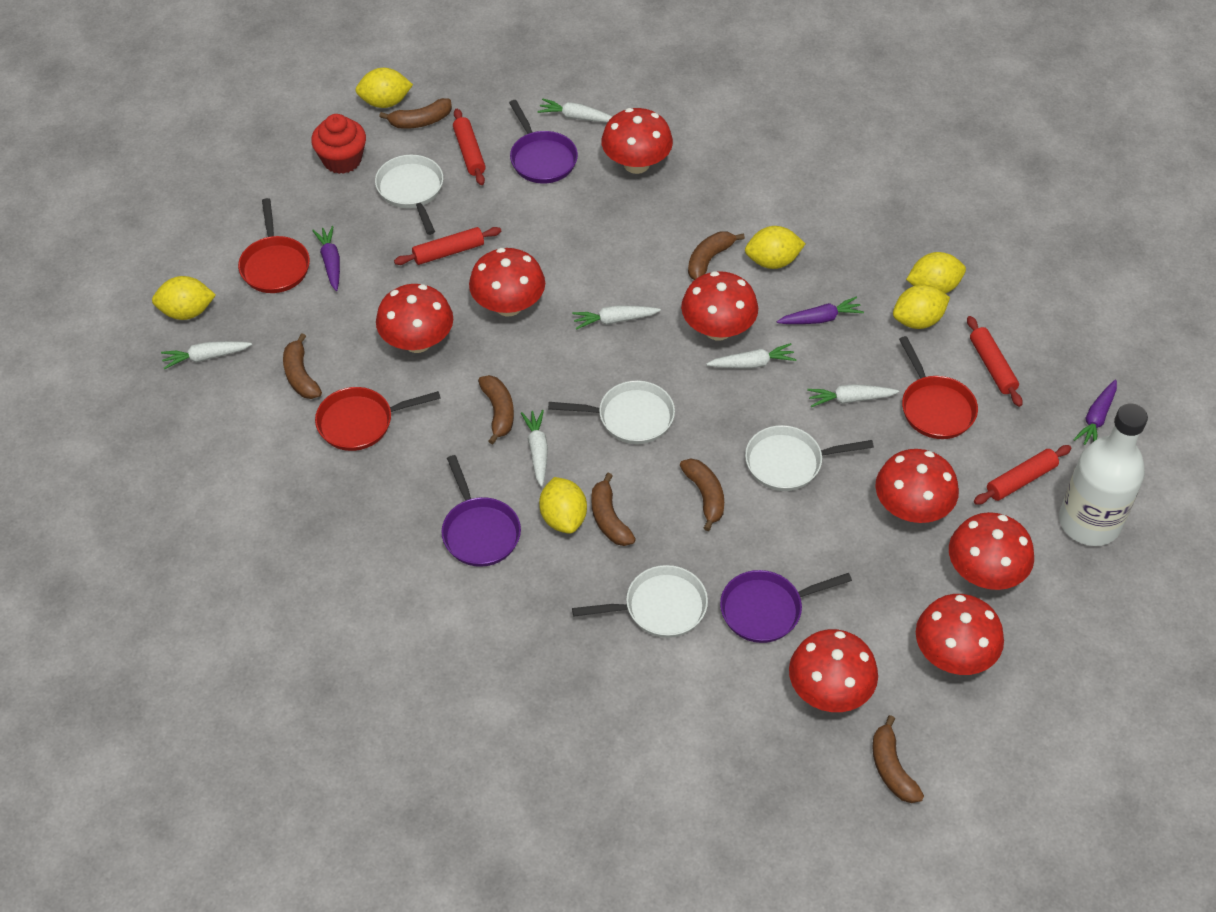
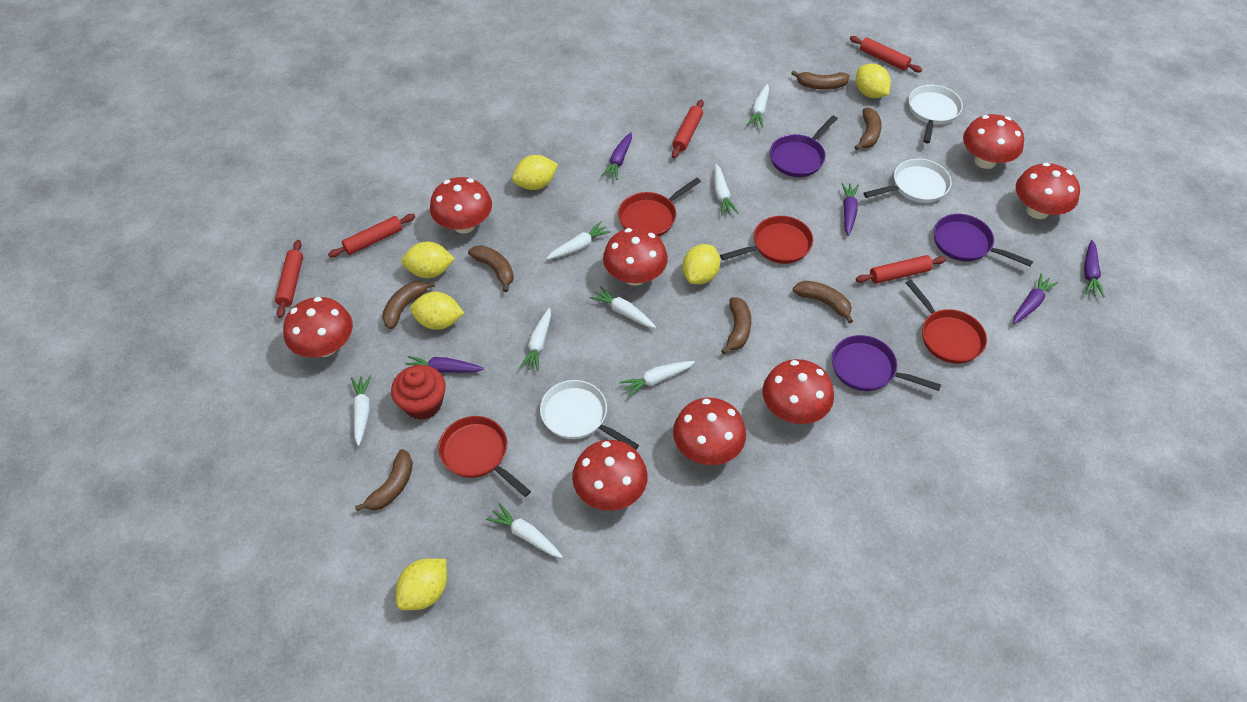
purple carrot: 3 -> 5
red pan: 3 -> 4
red rolling pin: 4 -> 5
white bottle: 1 -> 0
white carrot: 6 -> 8
white pan: 4 -> 3

